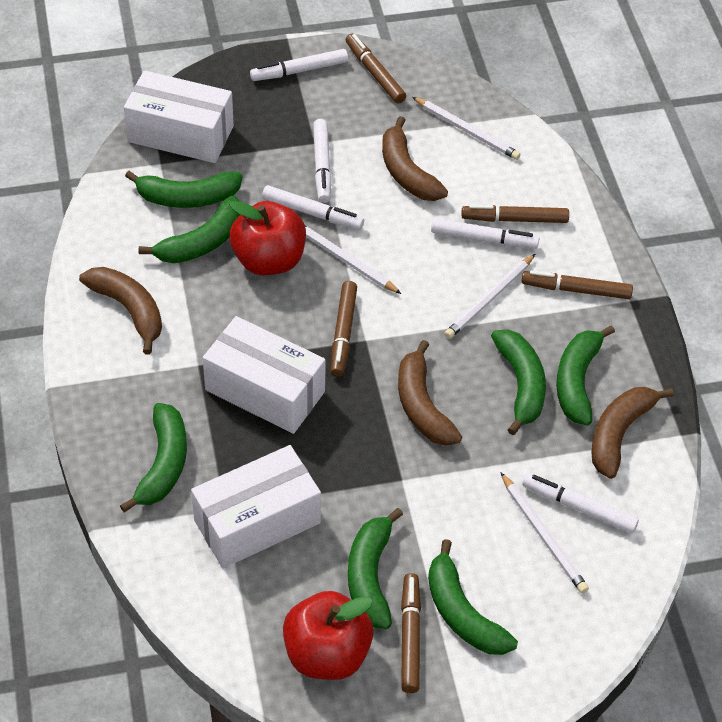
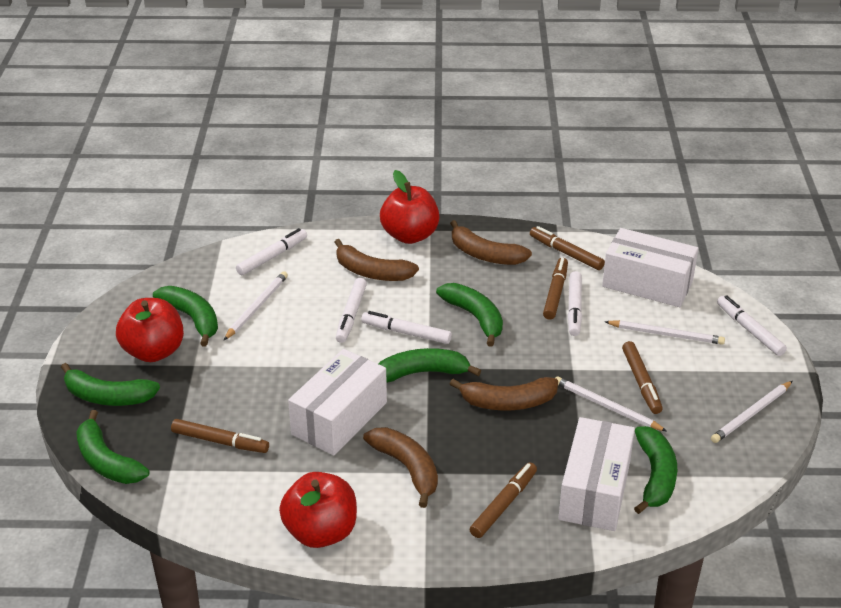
green banana: 7 -> 6
red apple: 2 -> 3

